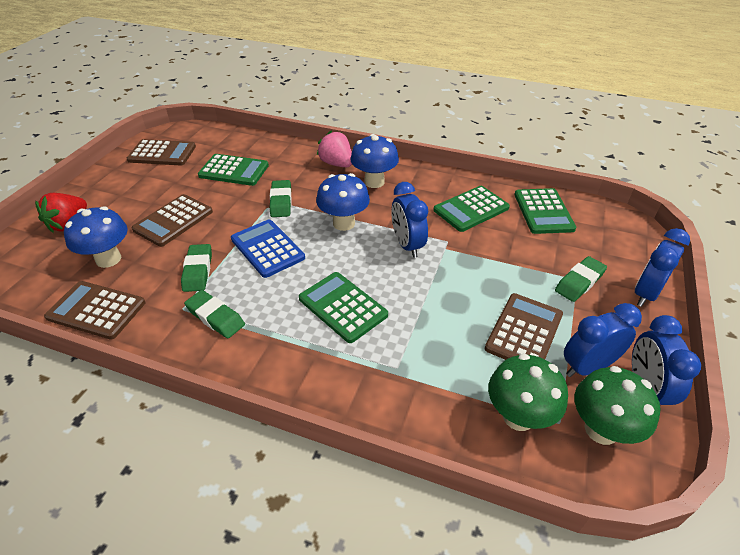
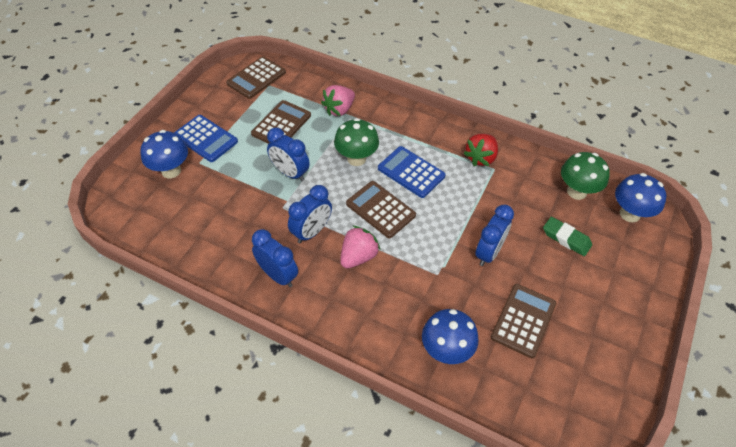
blue calculator: 1 -> 2
green calculator: 4 -> 0
green eraser: 4 -> 1
pink strawberry: 1 -> 2

